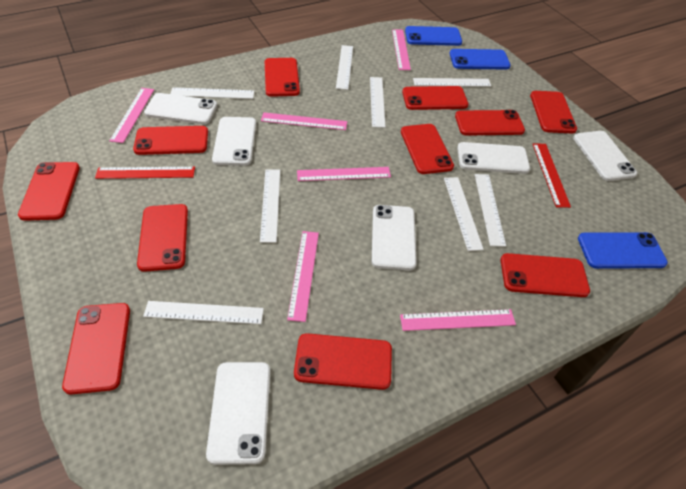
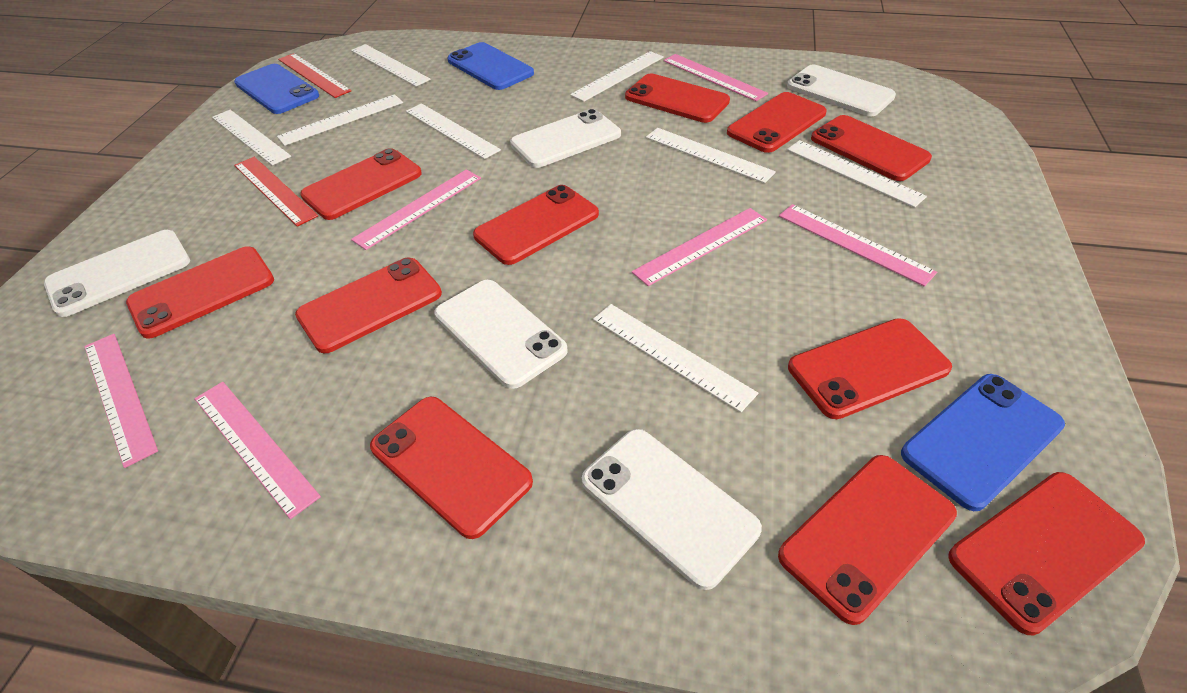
white phone: 6 -> 5

